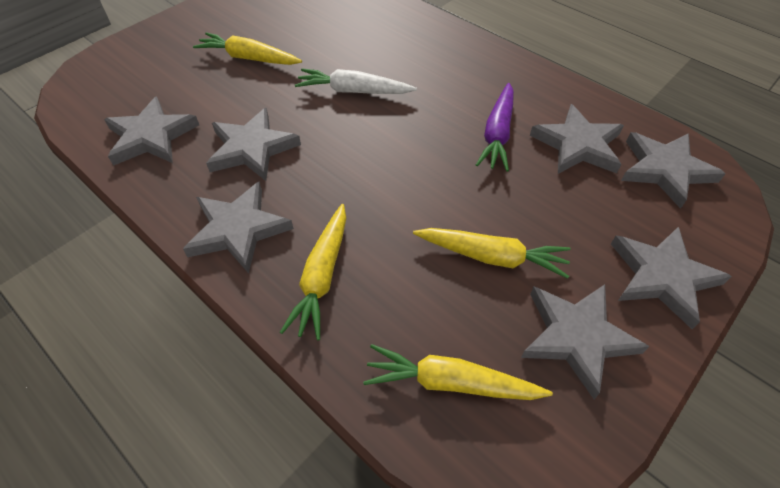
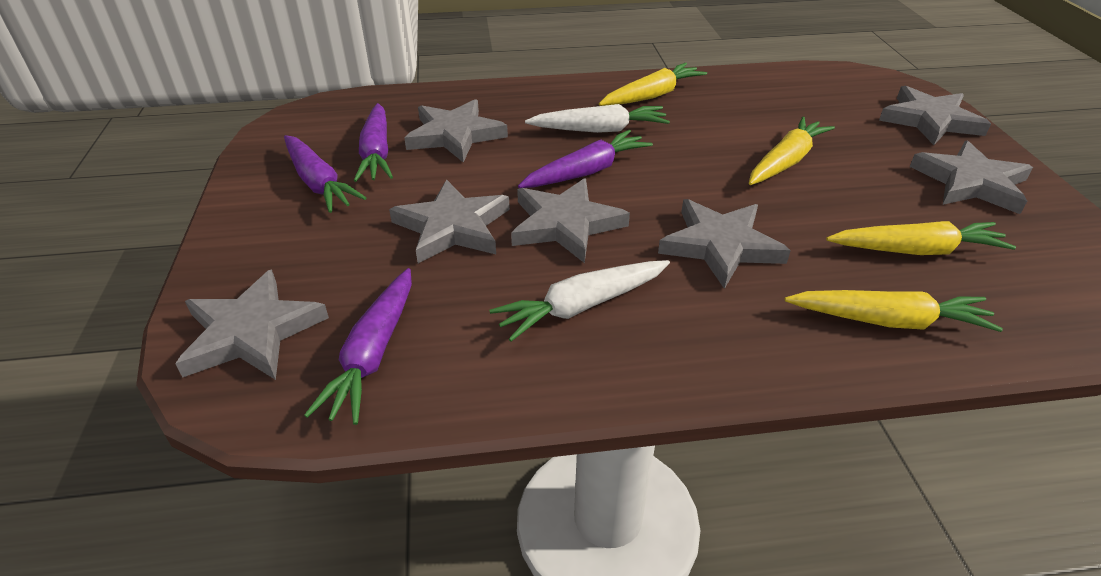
purple carrot: 1 -> 4
white carrot: 1 -> 2

